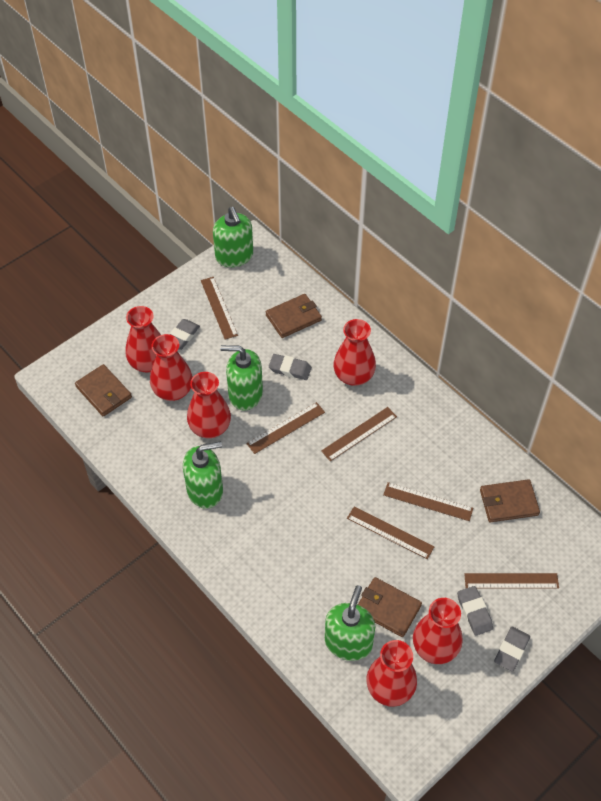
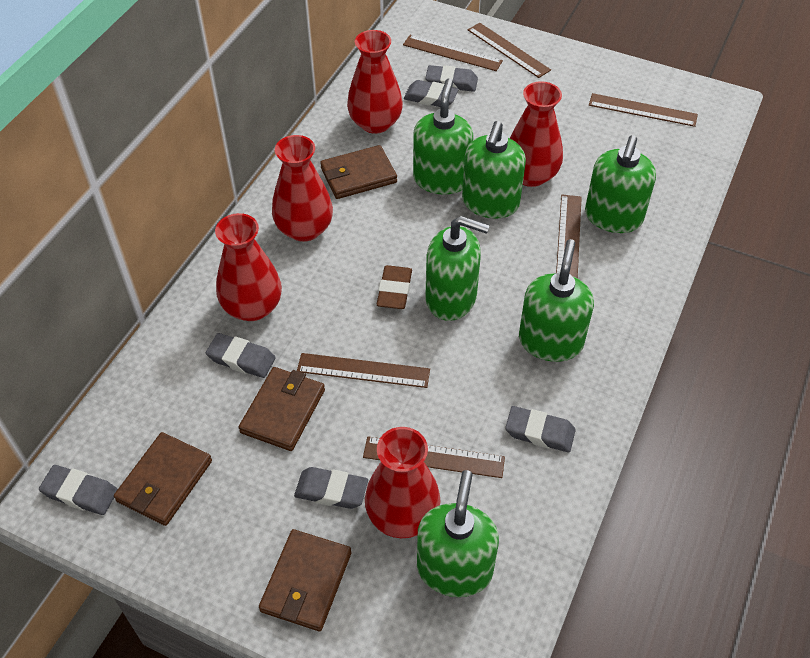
brown eraser: 0 -> 1
green soap dispenser: 4 -> 6
grey eraser: 4 -> 6
red vase: 6 -> 5

